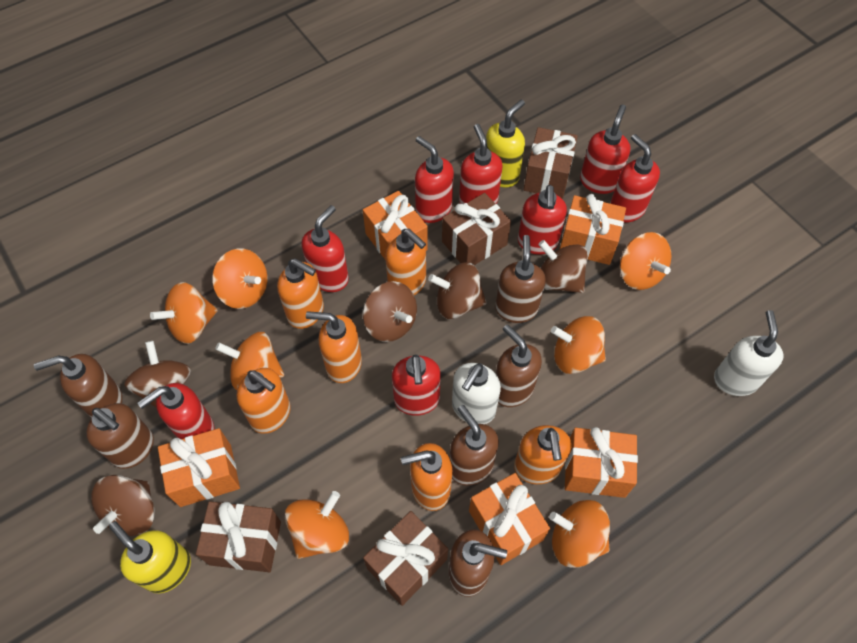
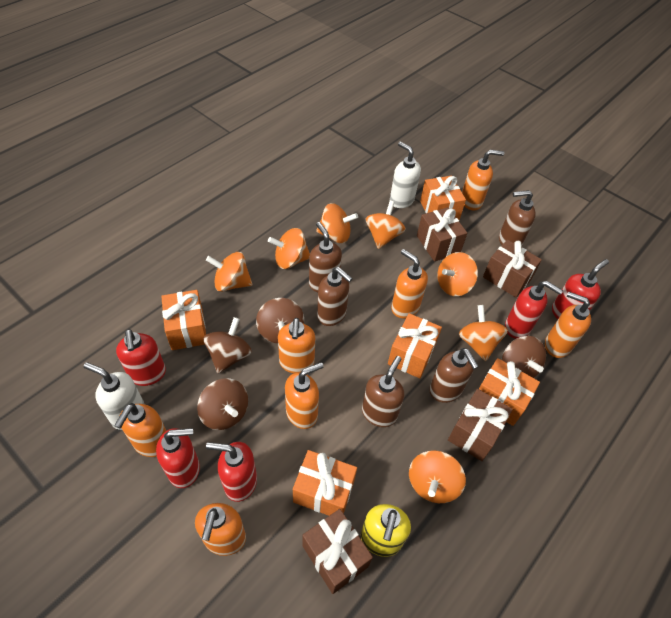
brown soap dispenser: 6 -> 5
brown spinning top: 5 -> 4
orange soap dispenser: 6 -> 7
red soap dispenser: 8 -> 5
yellow soap dispenser: 2 -> 1

